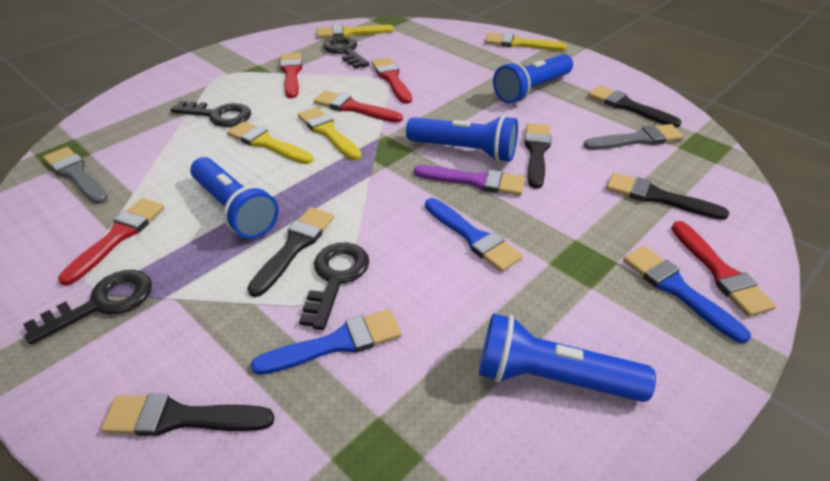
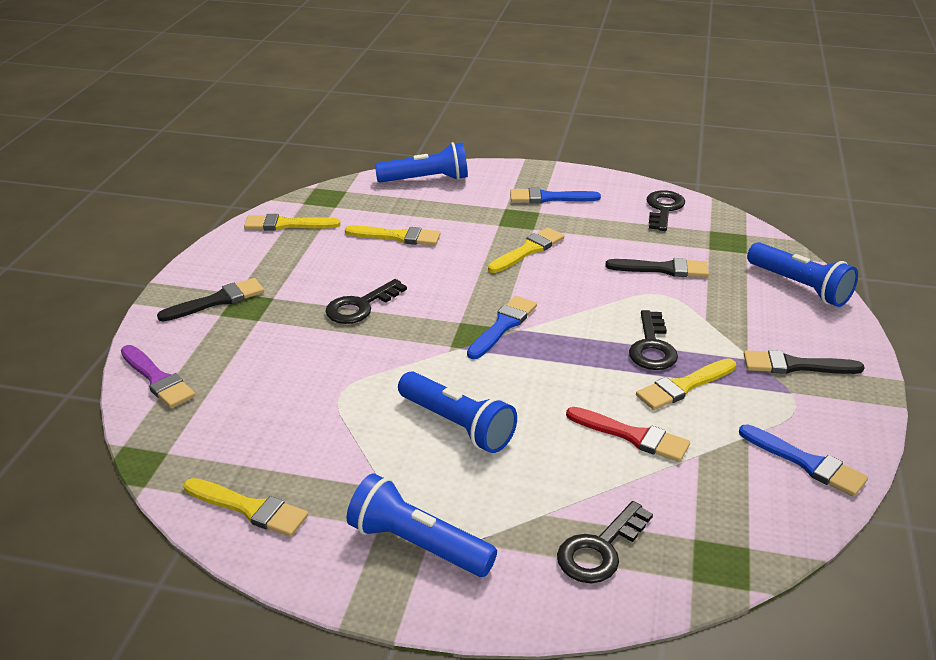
black brush: 5 -> 3
grey brush: 2 -> 0
red brush: 5 -> 1
yellow brush: 4 -> 5

